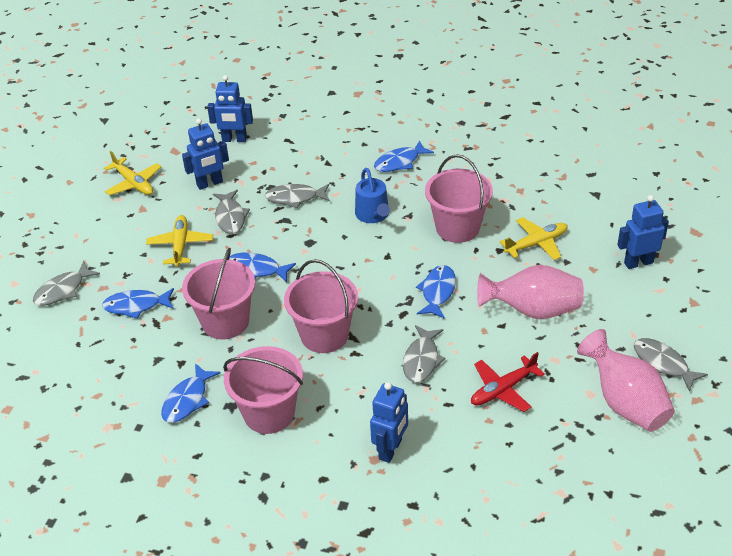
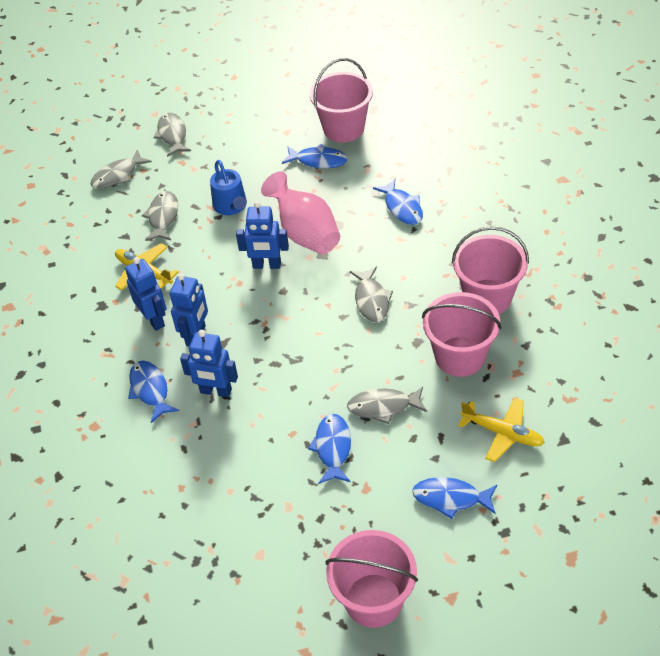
pink vase: 2 -> 1
red plane: 1 -> 0
yellow plane: 3 -> 2

